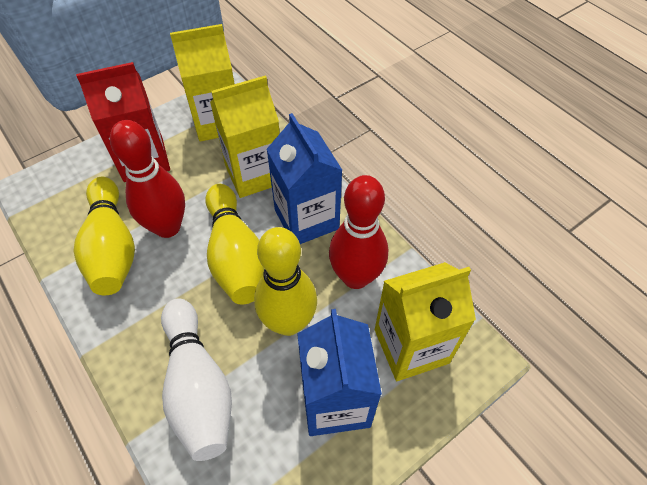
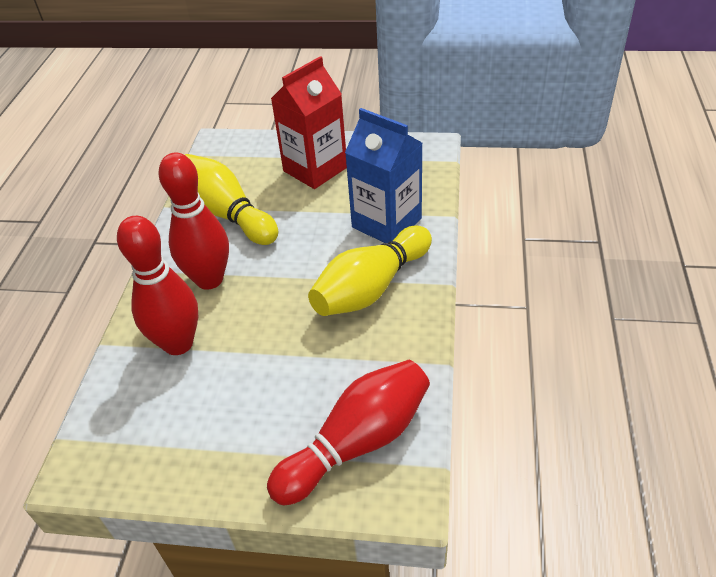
blue carton: 2 -> 1
red bowling pin: 2 -> 3
white bowling pin: 1 -> 0
yellow bowling pin: 3 -> 2
yellow carton: 3 -> 0

